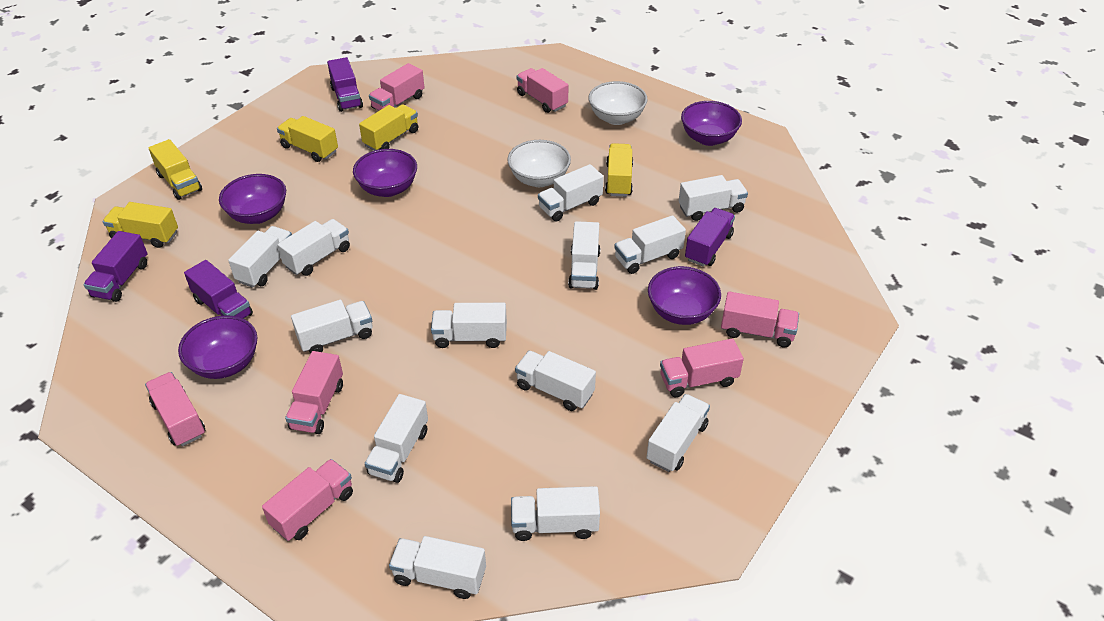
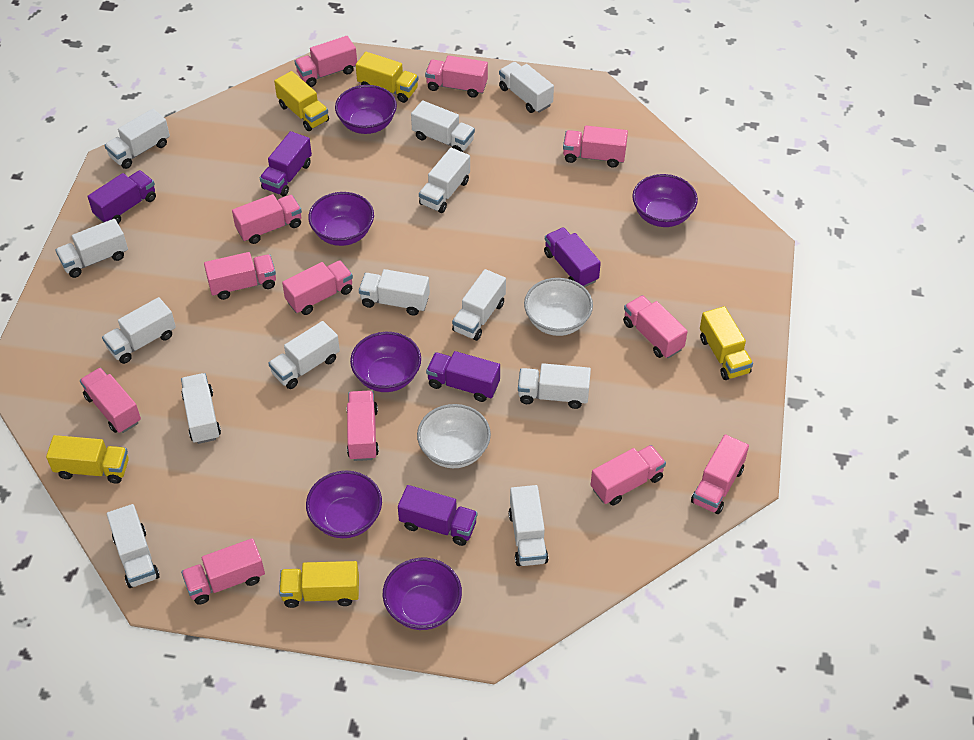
pink truck: 7 -> 12
purple bowl: 5 -> 6
purple truck: 4 -> 5

